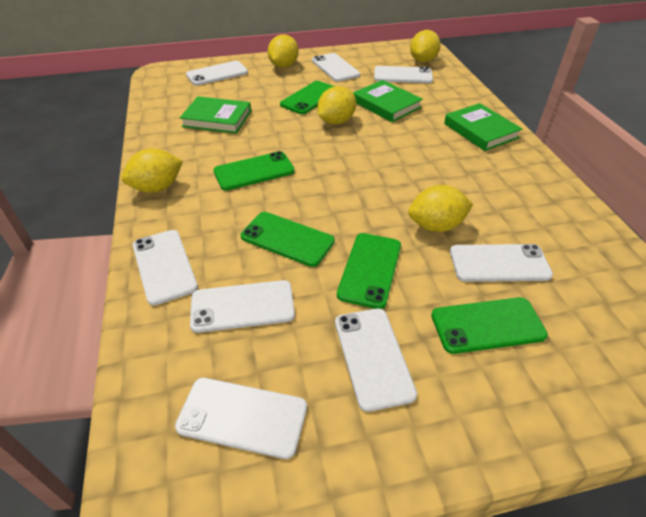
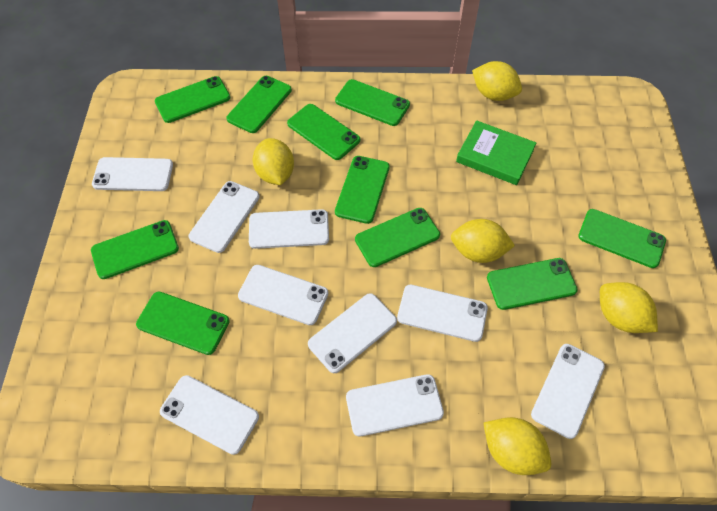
green book: 3 -> 1
green phone: 5 -> 10
white phone: 8 -> 9

